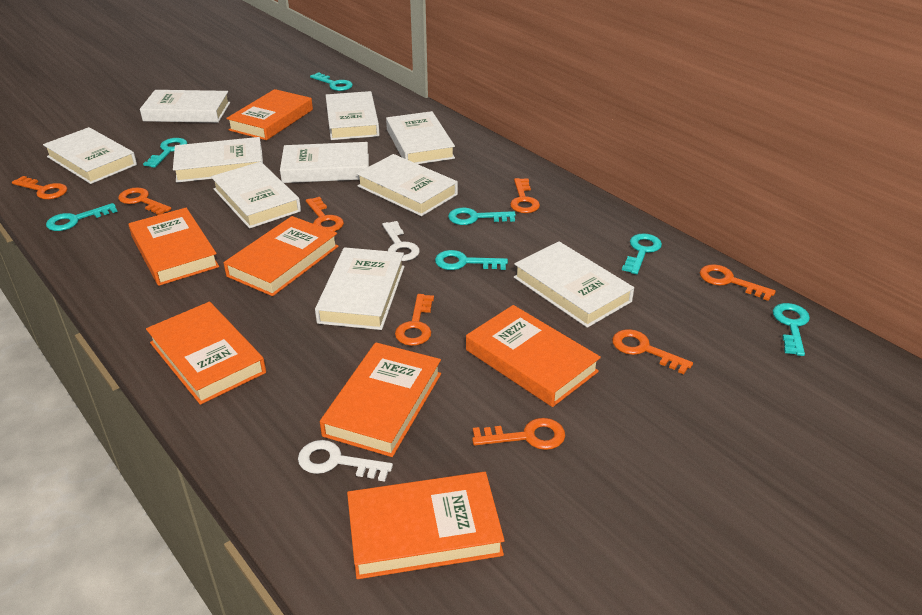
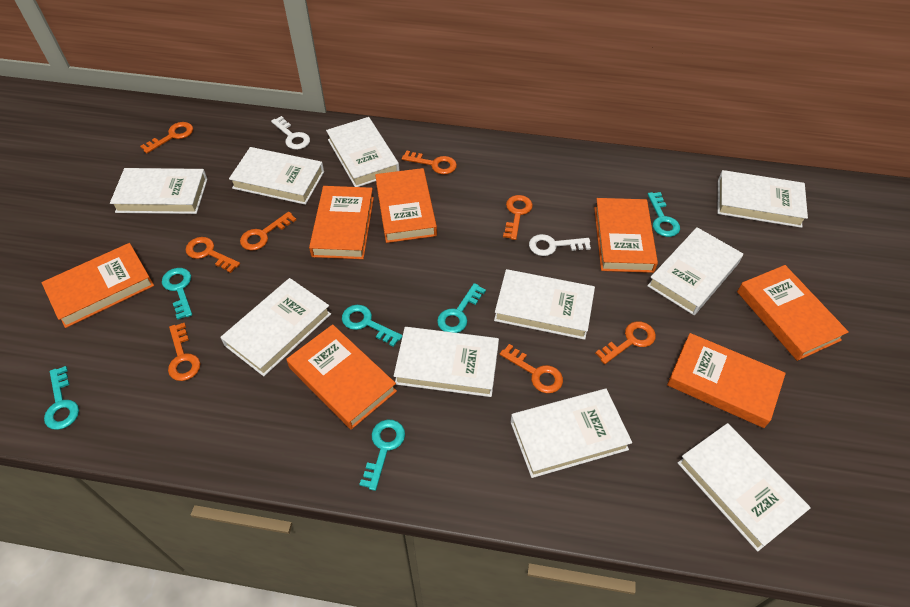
turquoise key: 7 -> 6

